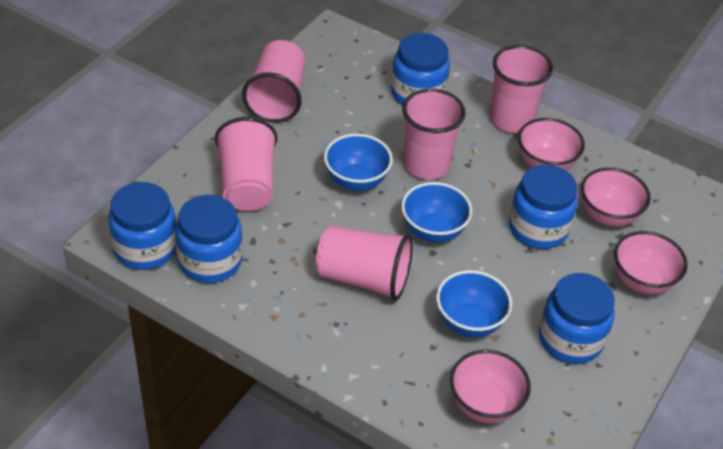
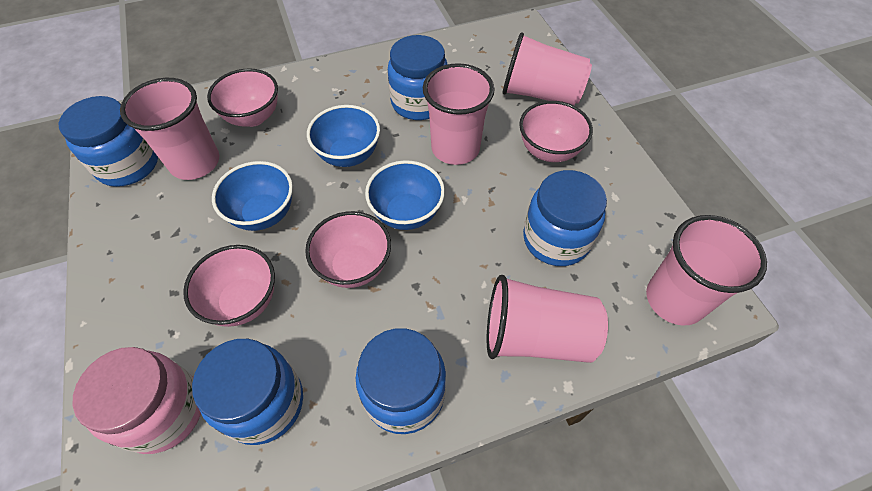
pink jar: 0 -> 1

